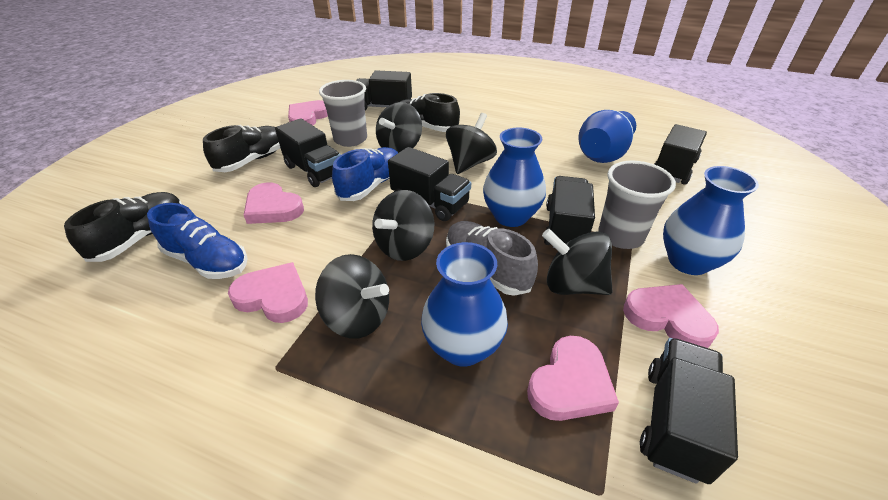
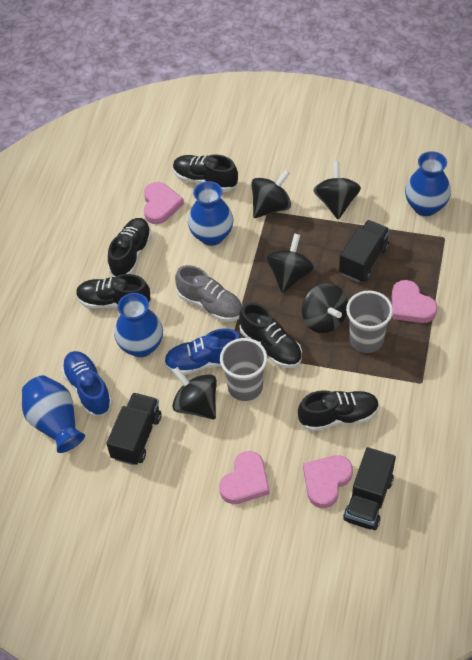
black shoe: 3 -> 5
black truck: 6 -> 3
pink heart: 5 -> 4

